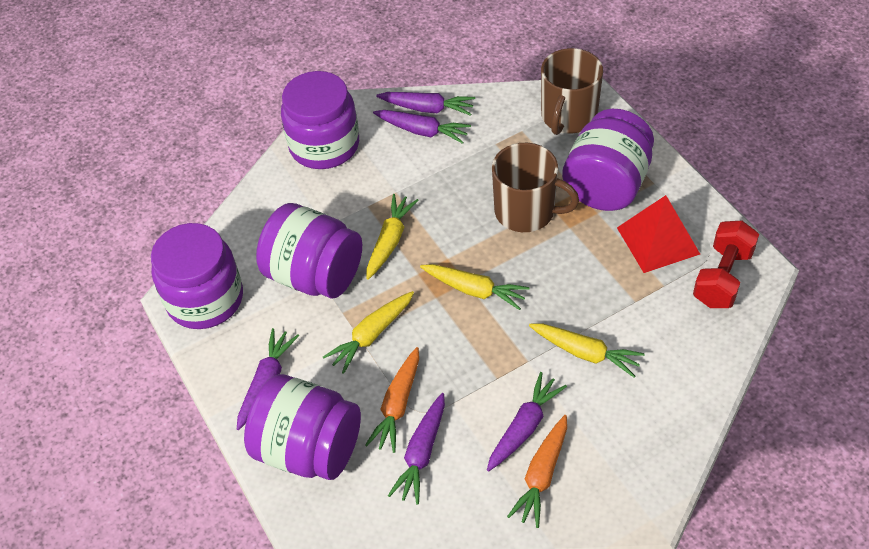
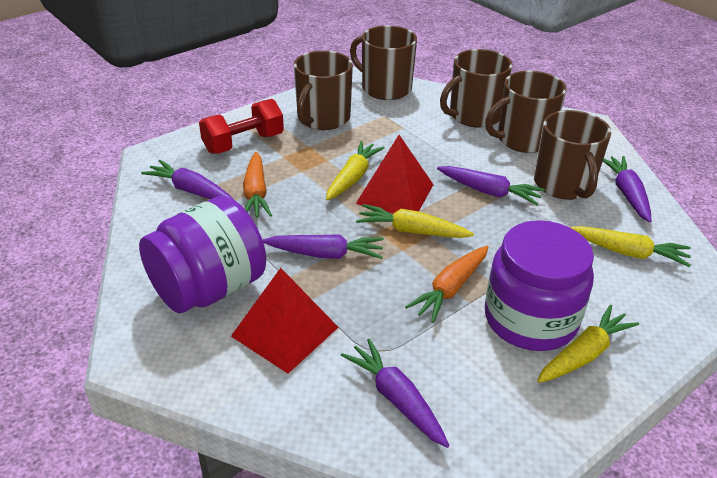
brown mug: 2 -> 5
purple jar: 5 -> 2
red pyramid: 1 -> 2

